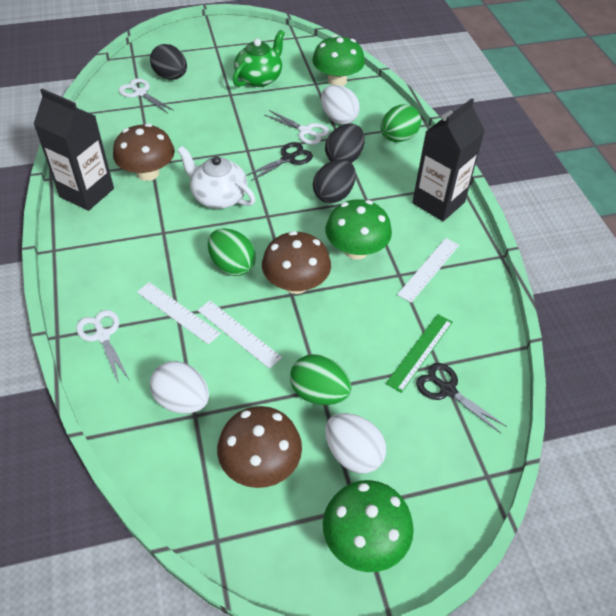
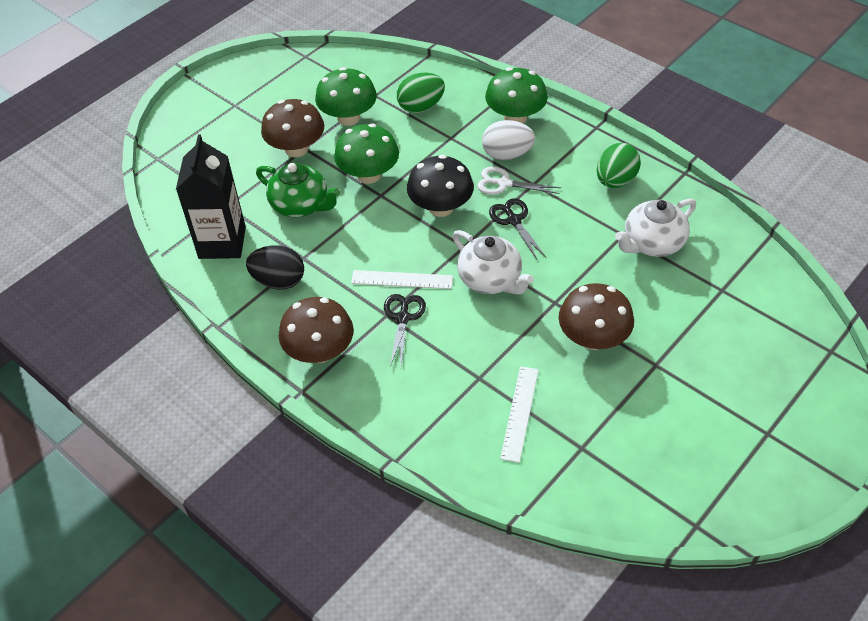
black carton: 2 -> 1
black egg: 3 -> 1
black mushroom: 0 -> 1
green egg: 3 -> 2
green ruler: 1 -> 0
white egg: 3 -> 1
white ruler: 3 -> 2
white scissors: 3 -> 1
white teapot: 1 -> 2

